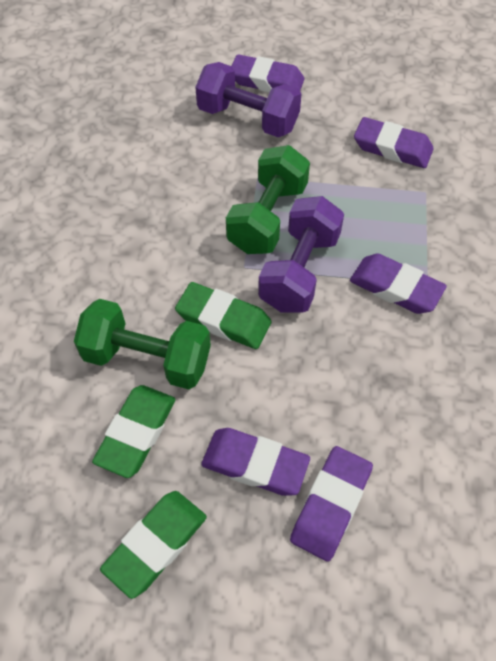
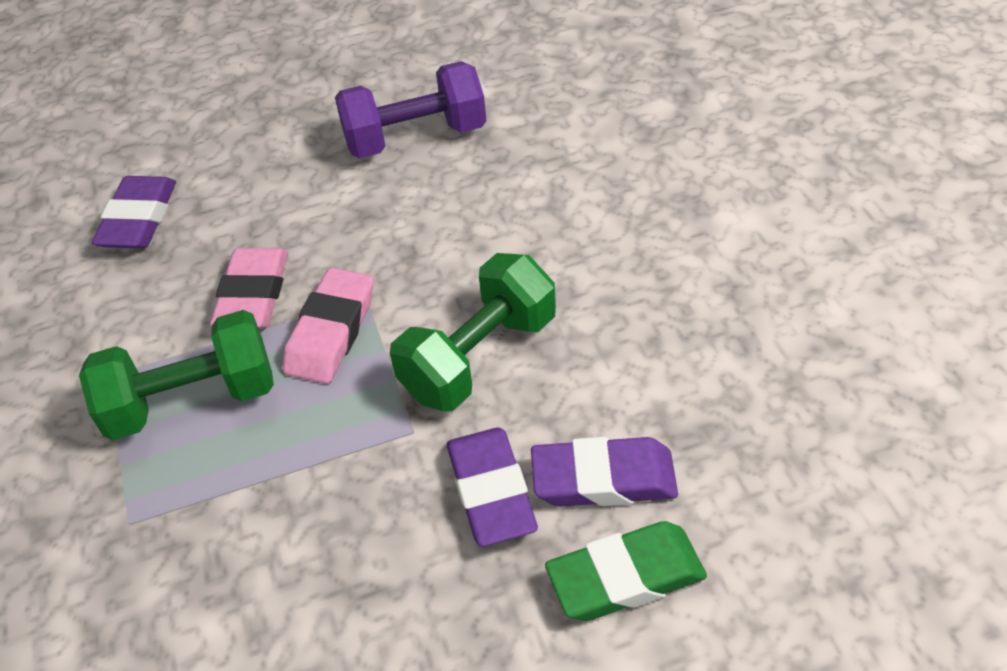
green eraser: 3 -> 1
pink eraser: 0 -> 2
purple dumbbell: 2 -> 1
purple eraser: 5 -> 3

